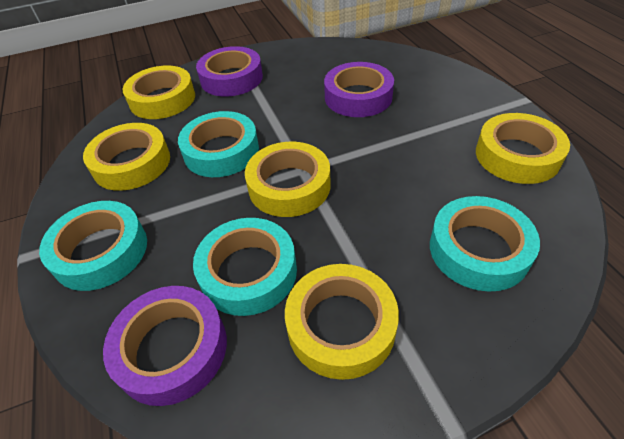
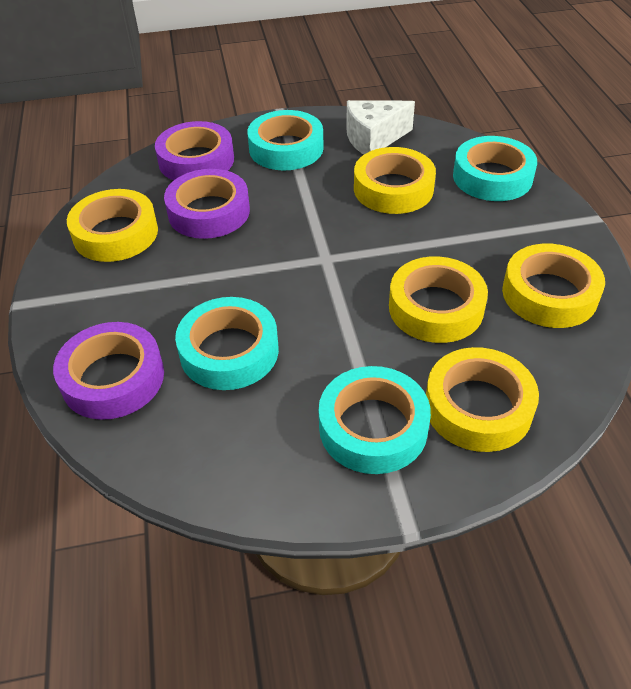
white cheese: 0 -> 1

